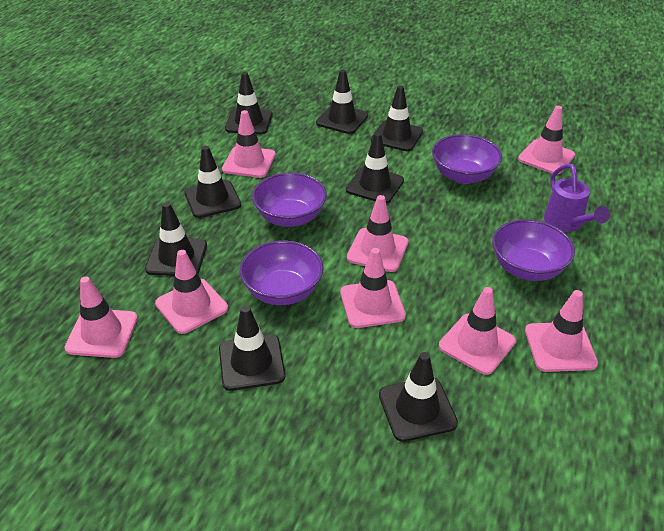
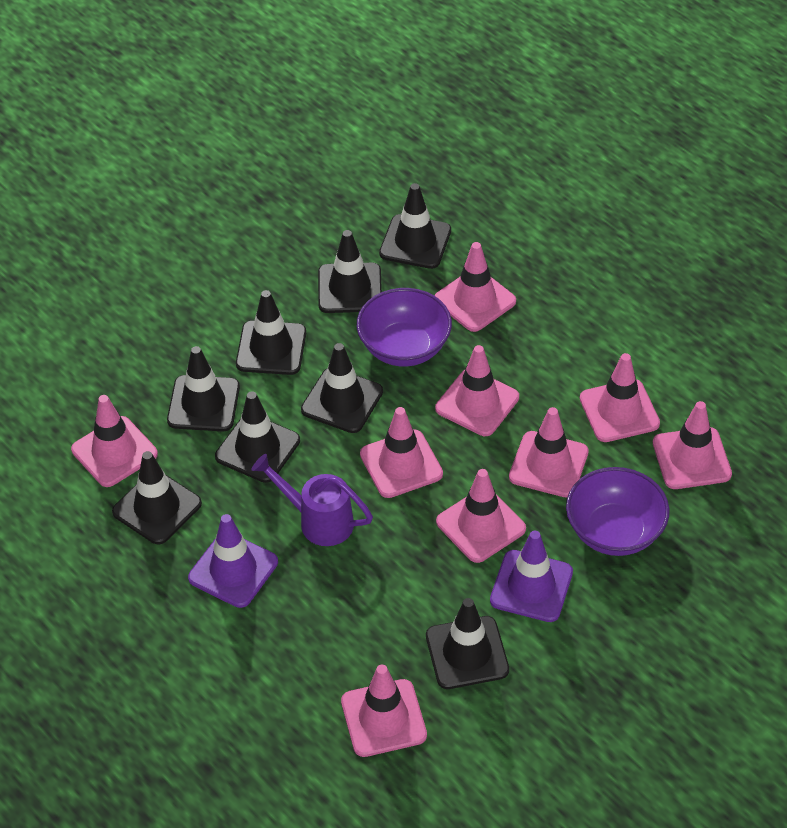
pink traffic cone: 8 -> 9
purple bowl: 4 -> 2
purple traffic cone: 0 -> 2

